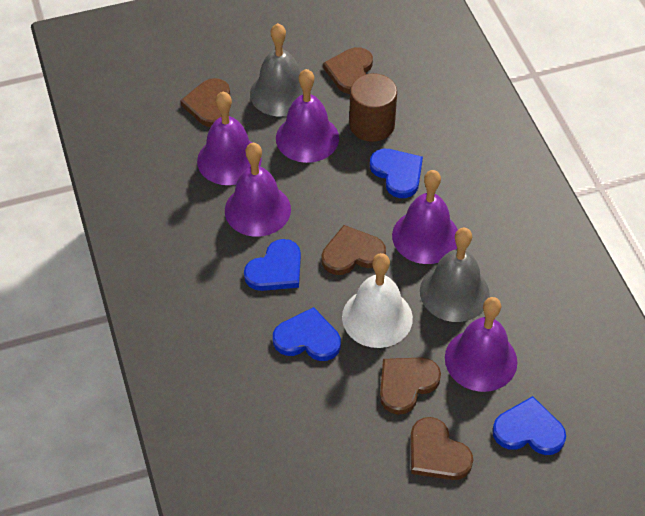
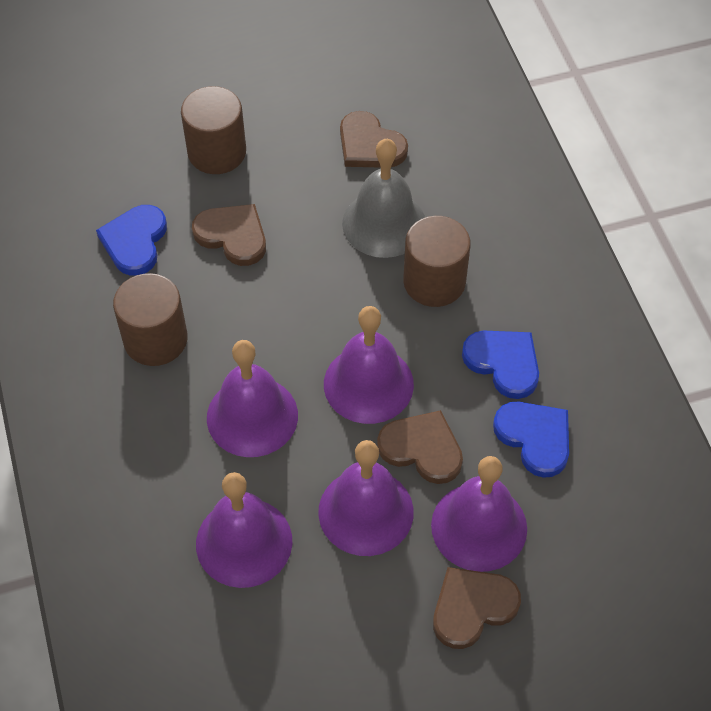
blue heart: 4 -> 3
brown cylinder: 1 -> 3
brown heart: 5 -> 4
grey bell: 2 -> 1
white bell: 1 -> 0

